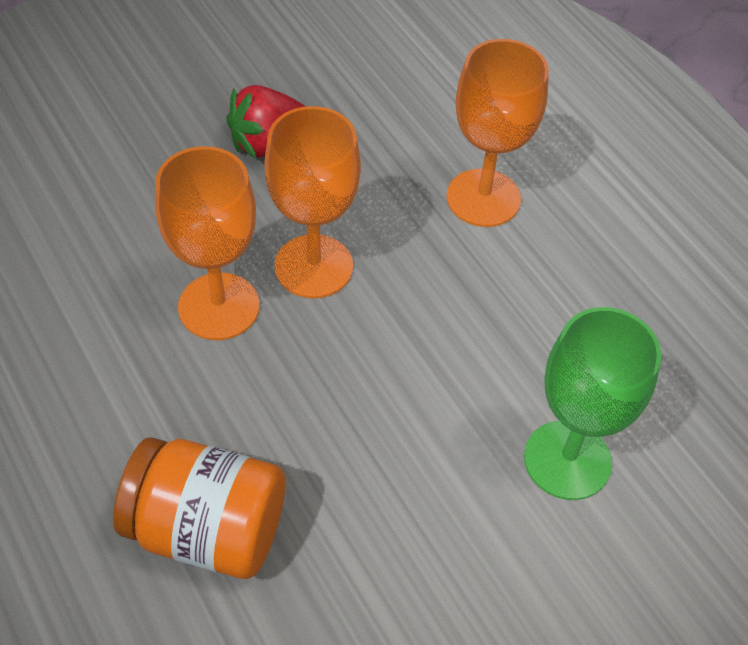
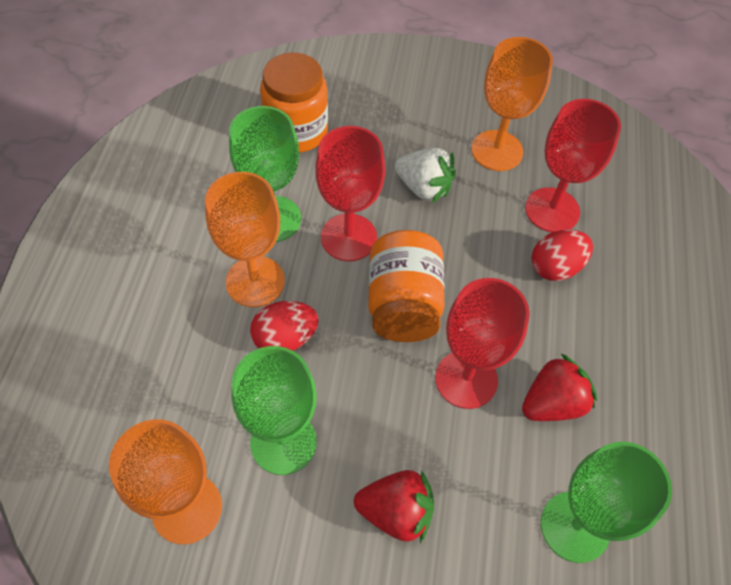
green goblet: 1 -> 3
orange jar: 1 -> 2
red egg: 0 -> 2
red goblet: 0 -> 3
red strawberry: 1 -> 2
white strawberry: 0 -> 1

